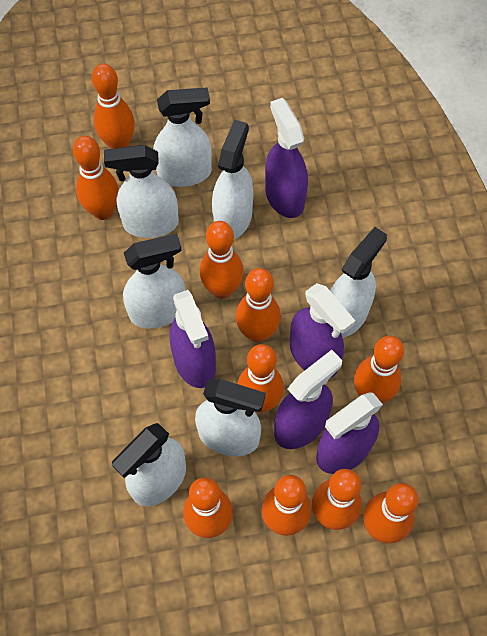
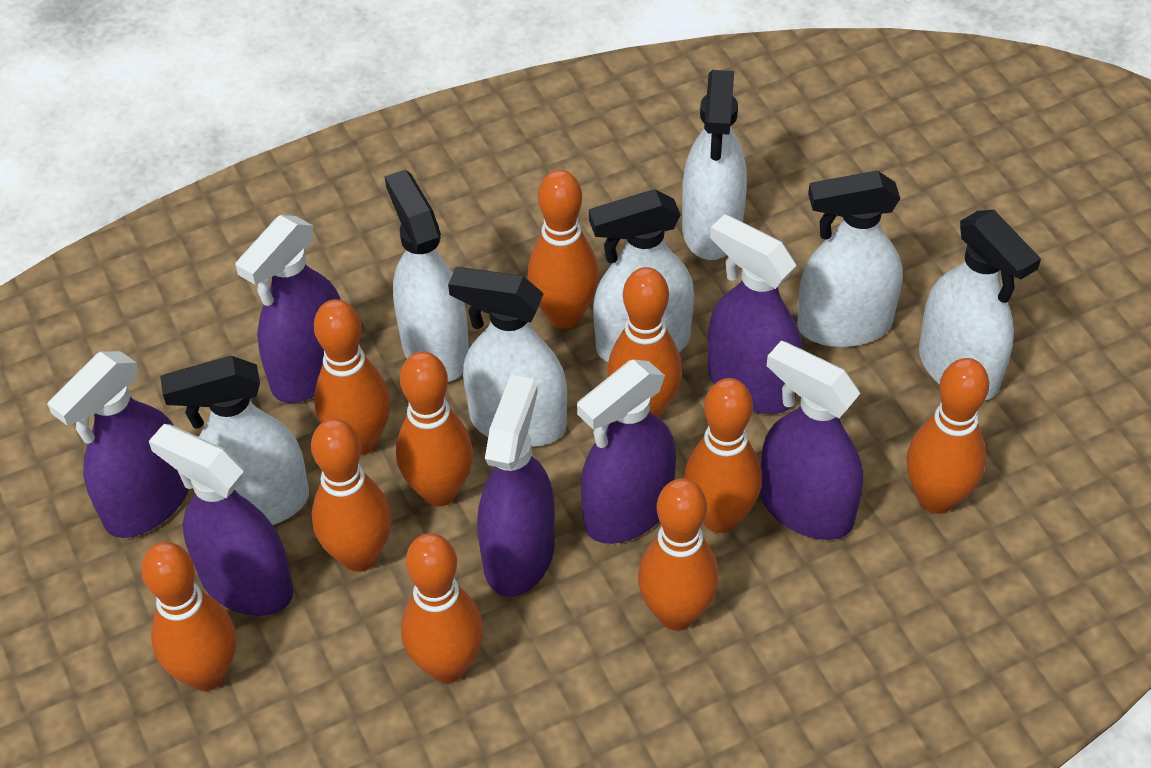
purple spray bottle: 5 -> 7

